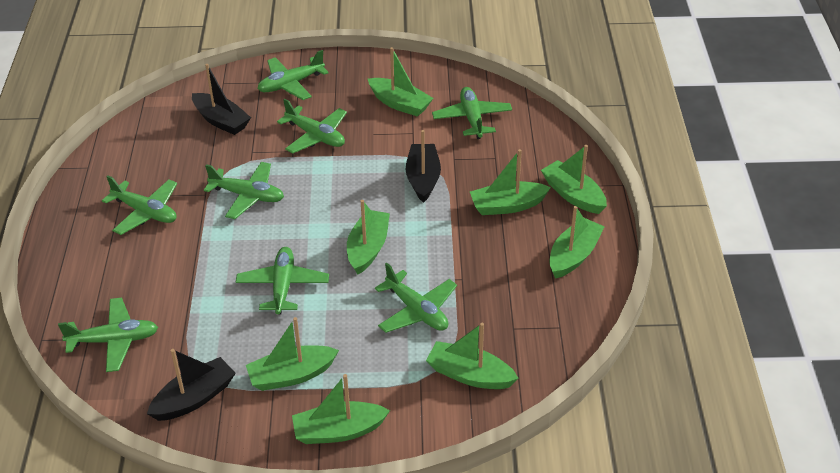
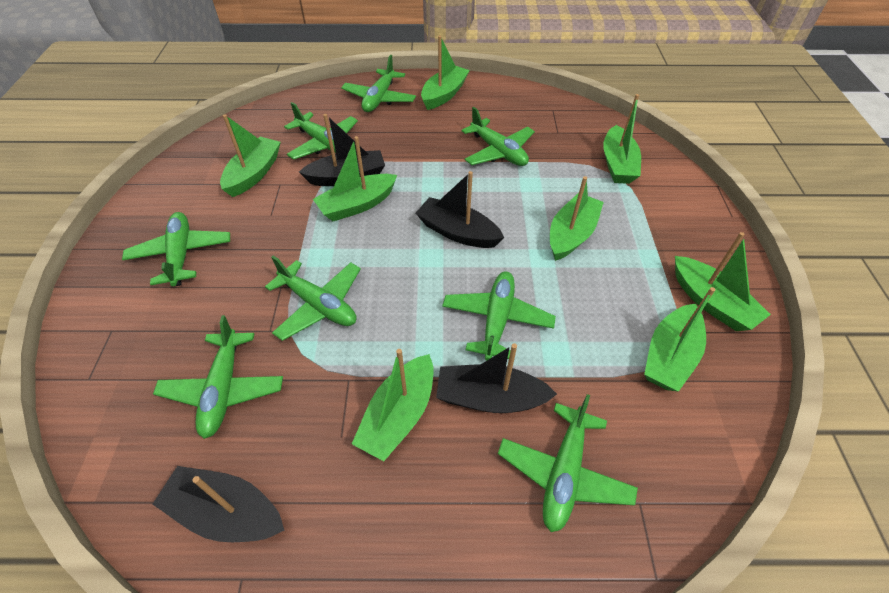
black boat: 3 -> 4

